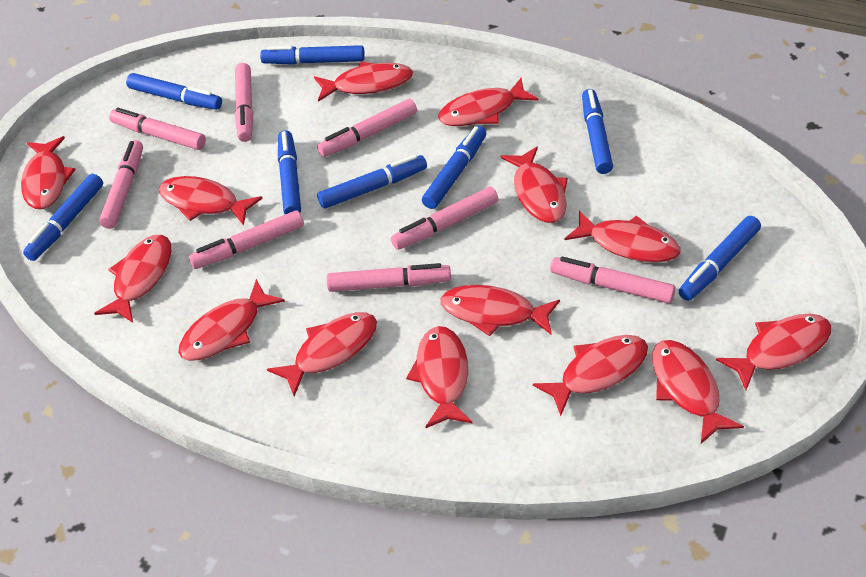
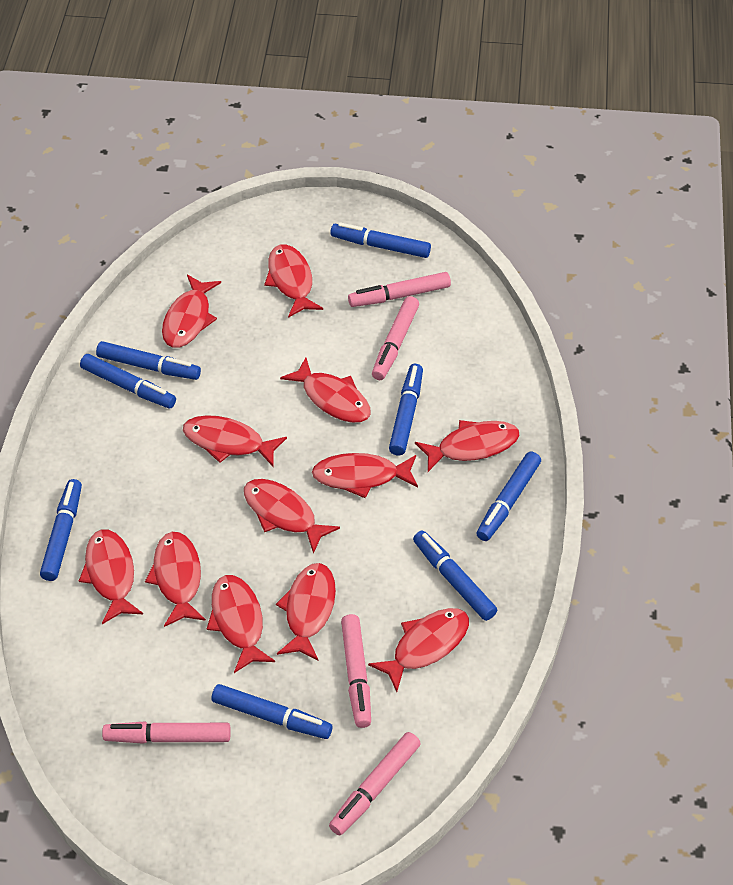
pink marker: 8 -> 5
red fish: 14 -> 12

